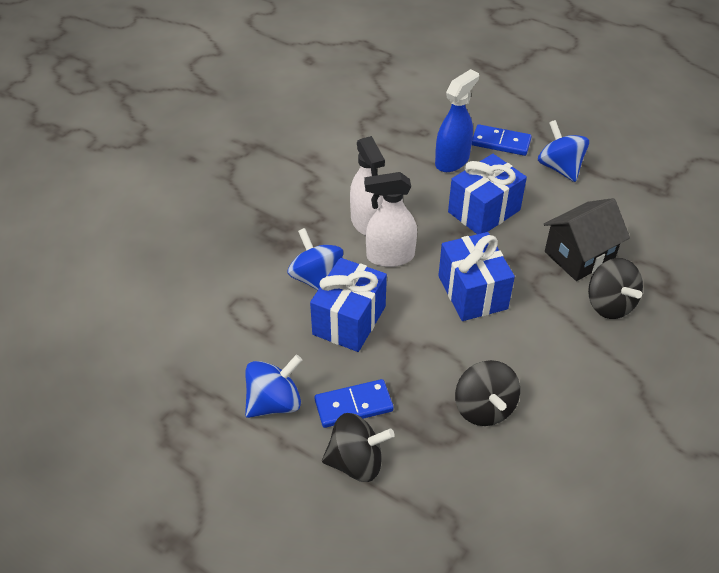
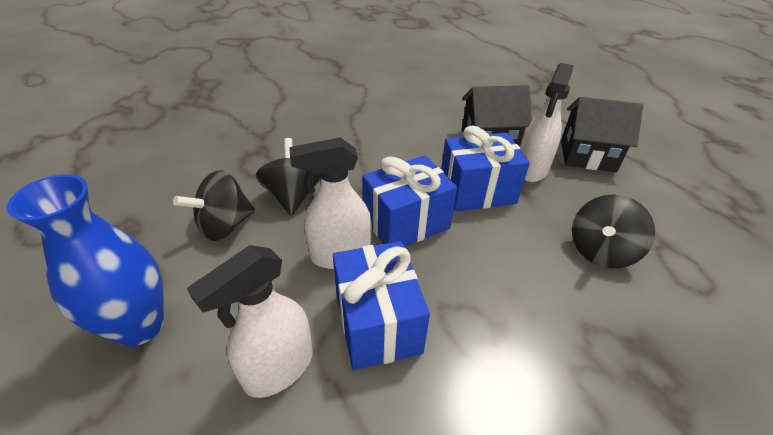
black house: 1 -> 2
blue domino: 2 -> 0
blue spinning top: 3 -> 0
blue spray bottle: 1 -> 0
blue vase: 0 -> 1
white spray bottle: 2 -> 3

